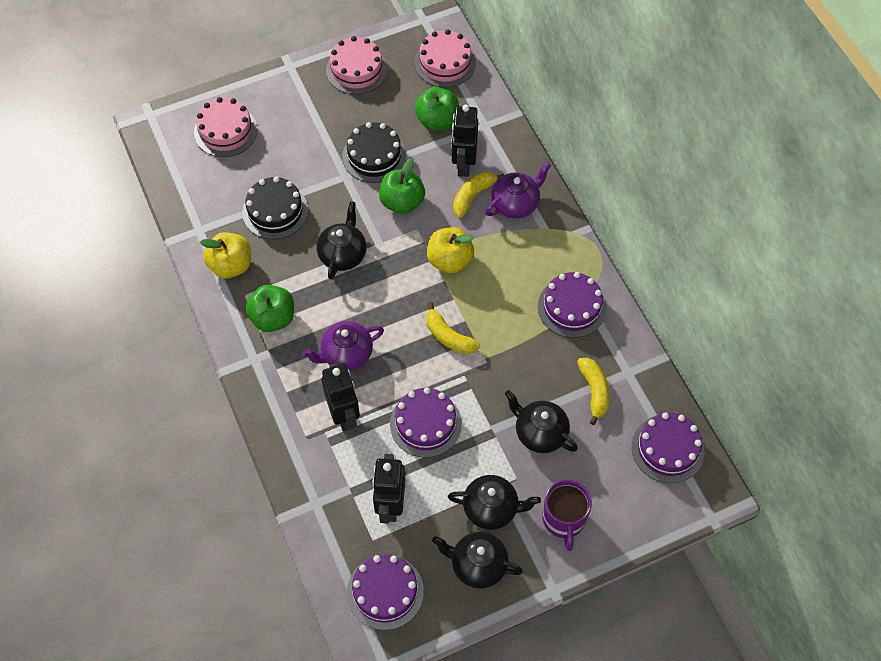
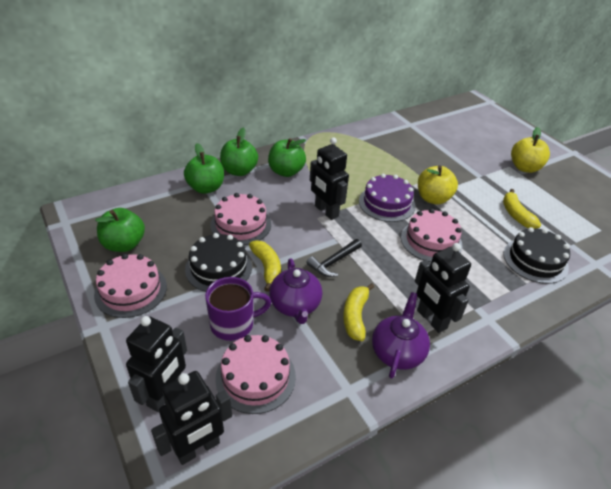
black hammer: 0 -> 1
black robot: 3 -> 4
black teapot: 4 -> 0
green apple: 3 -> 4
pink cake: 3 -> 4
purple cake: 4 -> 1

